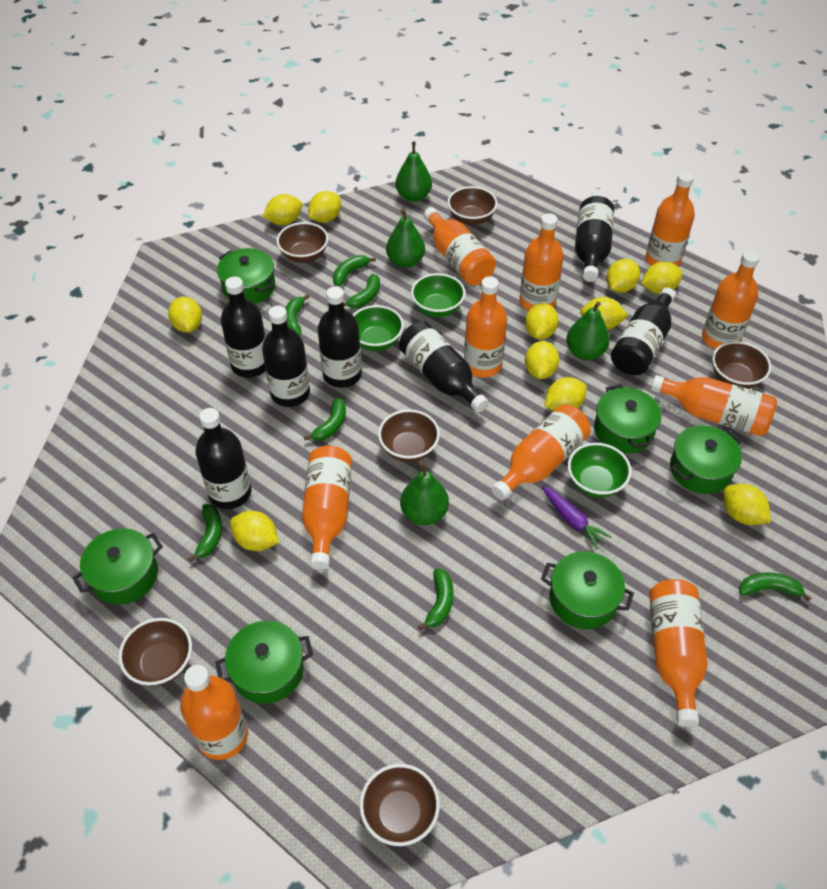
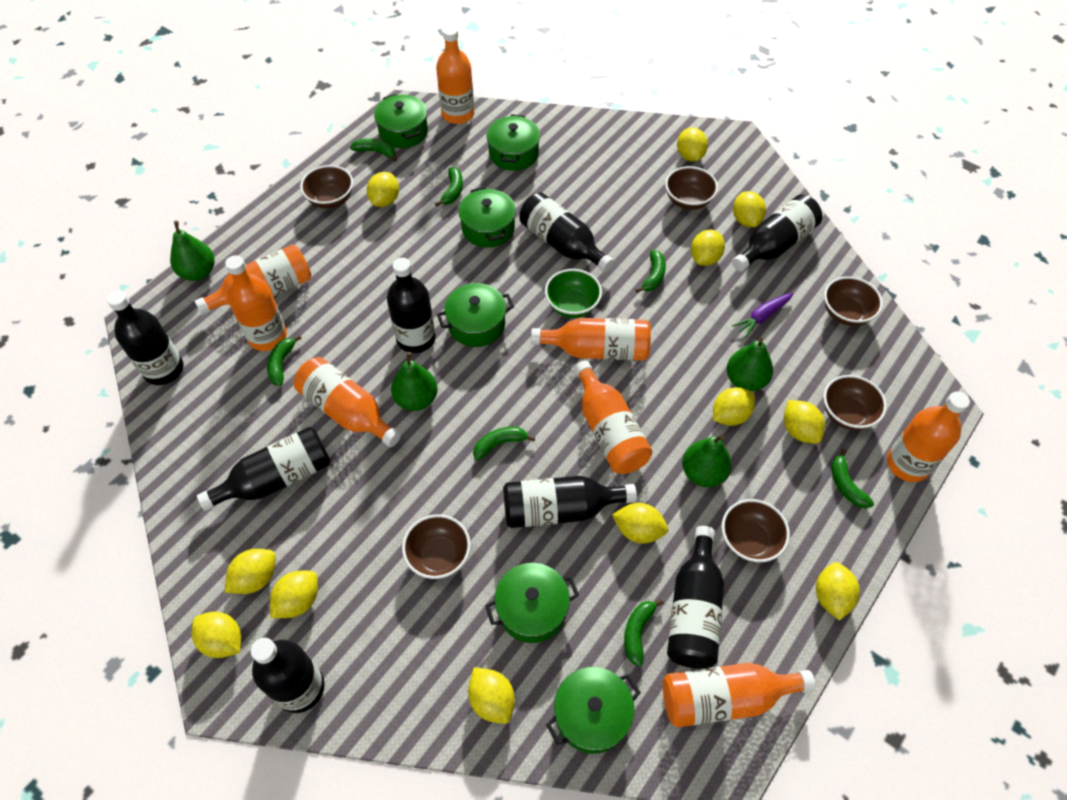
black bottle: 7 -> 8
green bowl: 3 -> 1
orange bottle: 10 -> 8
yellow lemon: 11 -> 12

